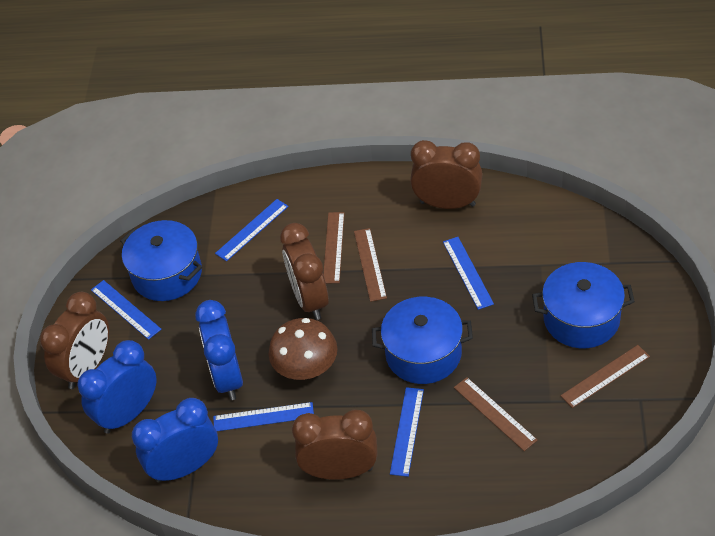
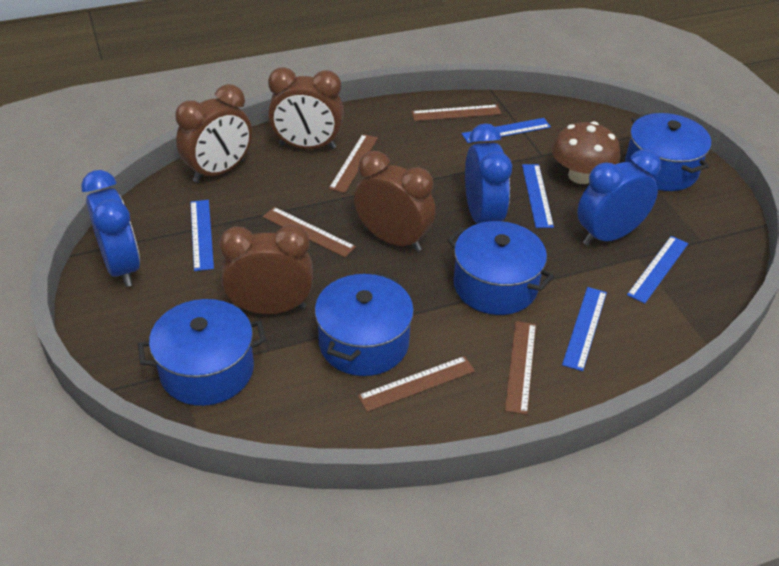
blue pot: 3 -> 4
brown ruler: 4 -> 5

